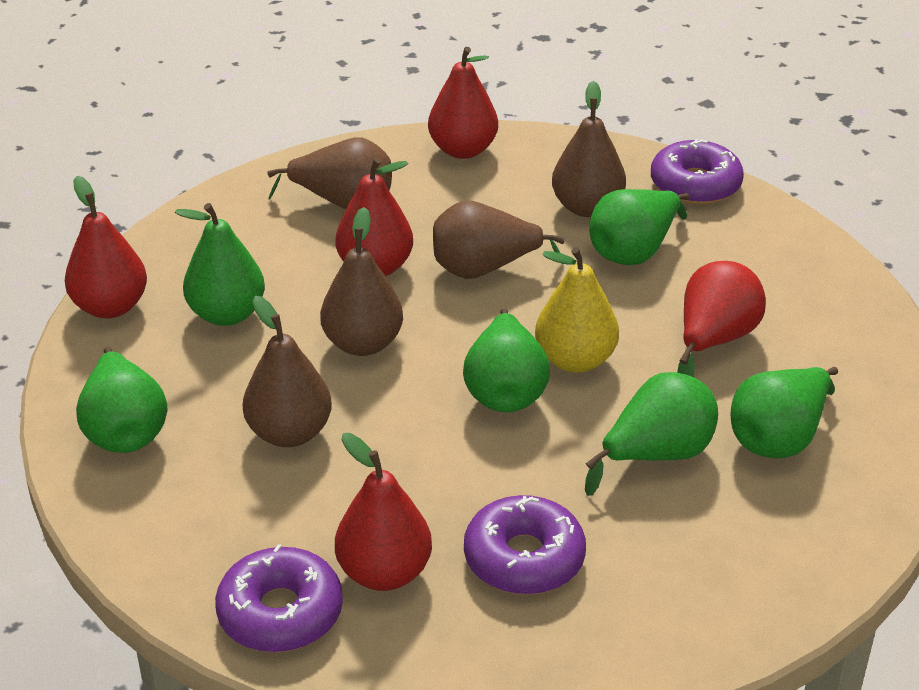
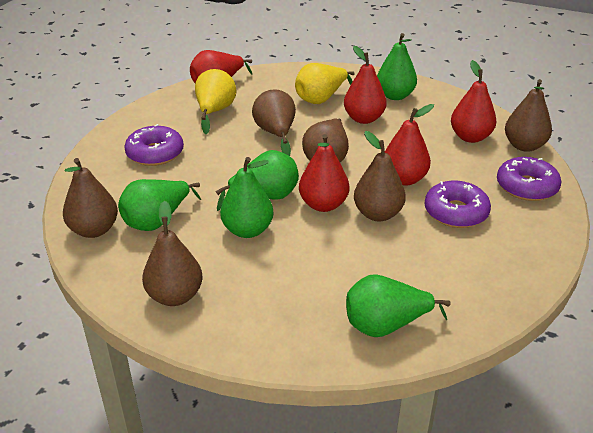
brown pear: 5 -> 6
green pear: 6 -> 5
yellow pear: 1 -> 2

